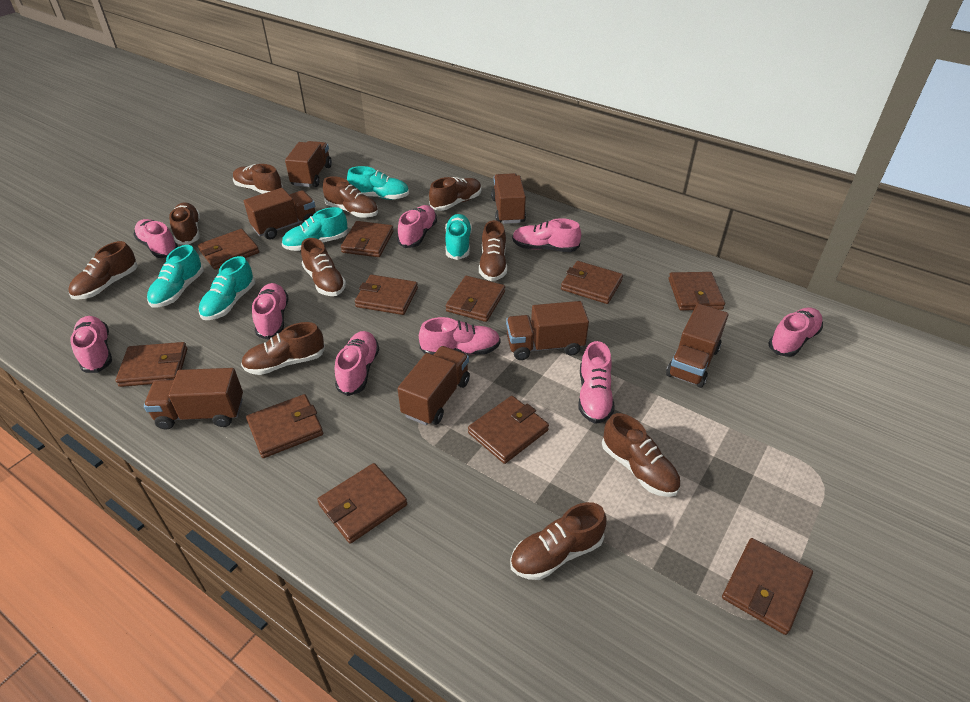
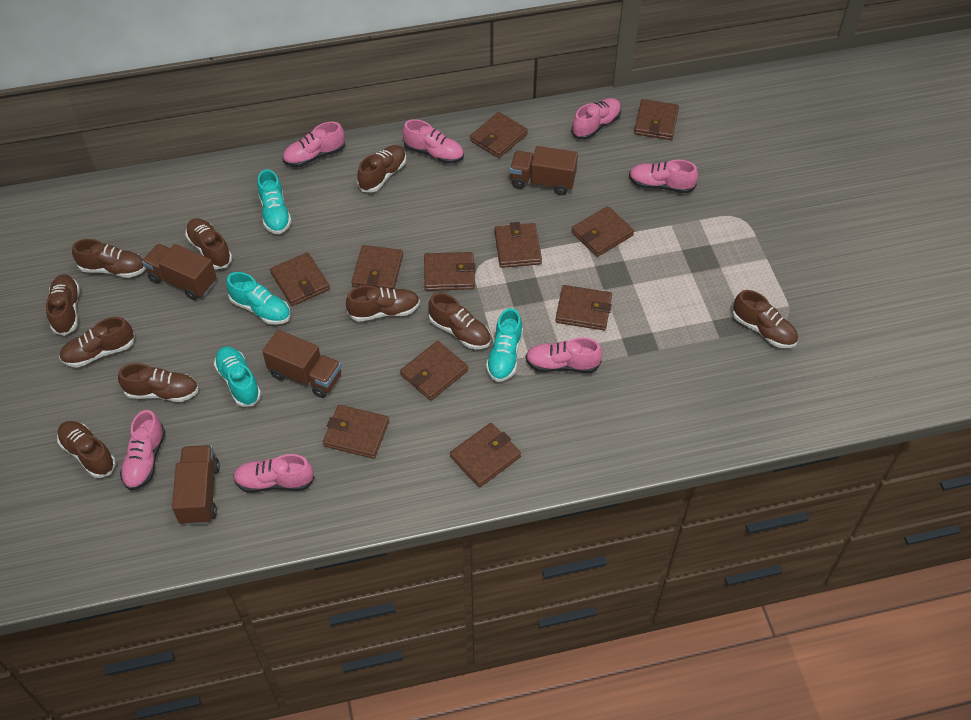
brown truck: 7 -> 4
pink shoe: 9 -> 7
turquoise shoe: 5 -> 4

